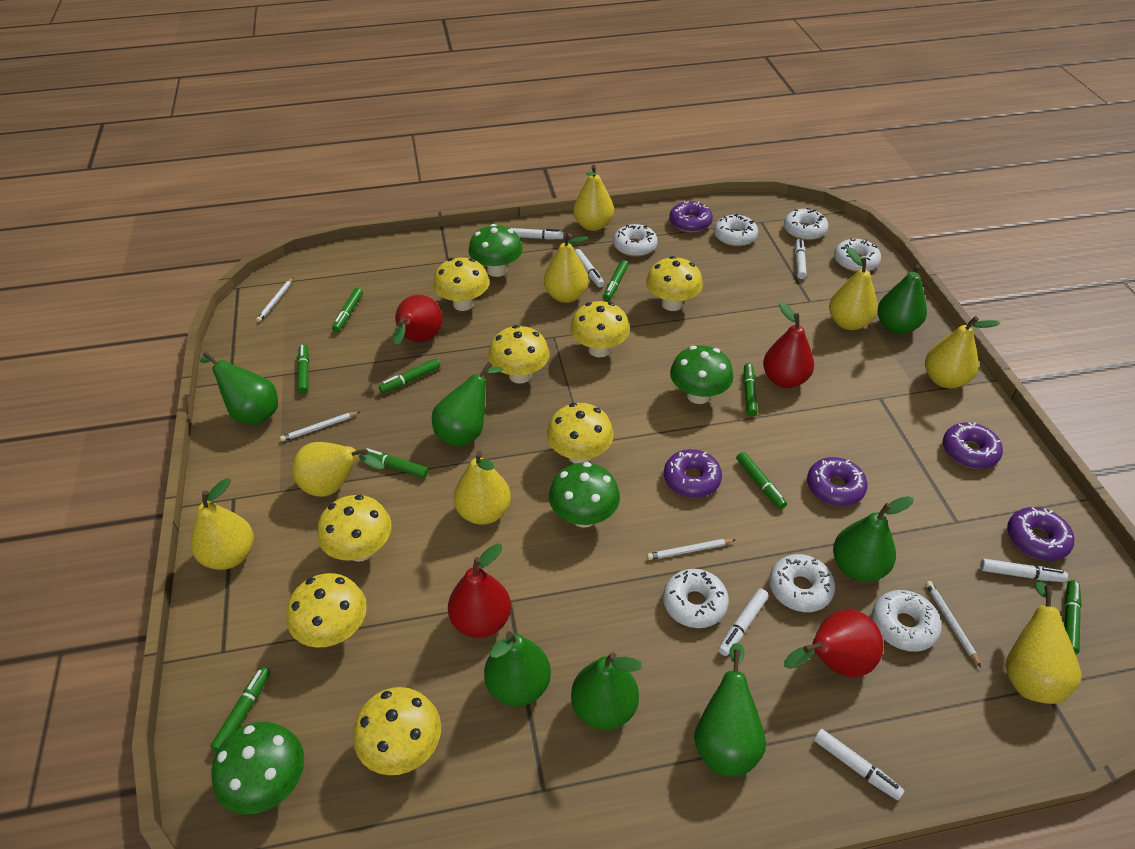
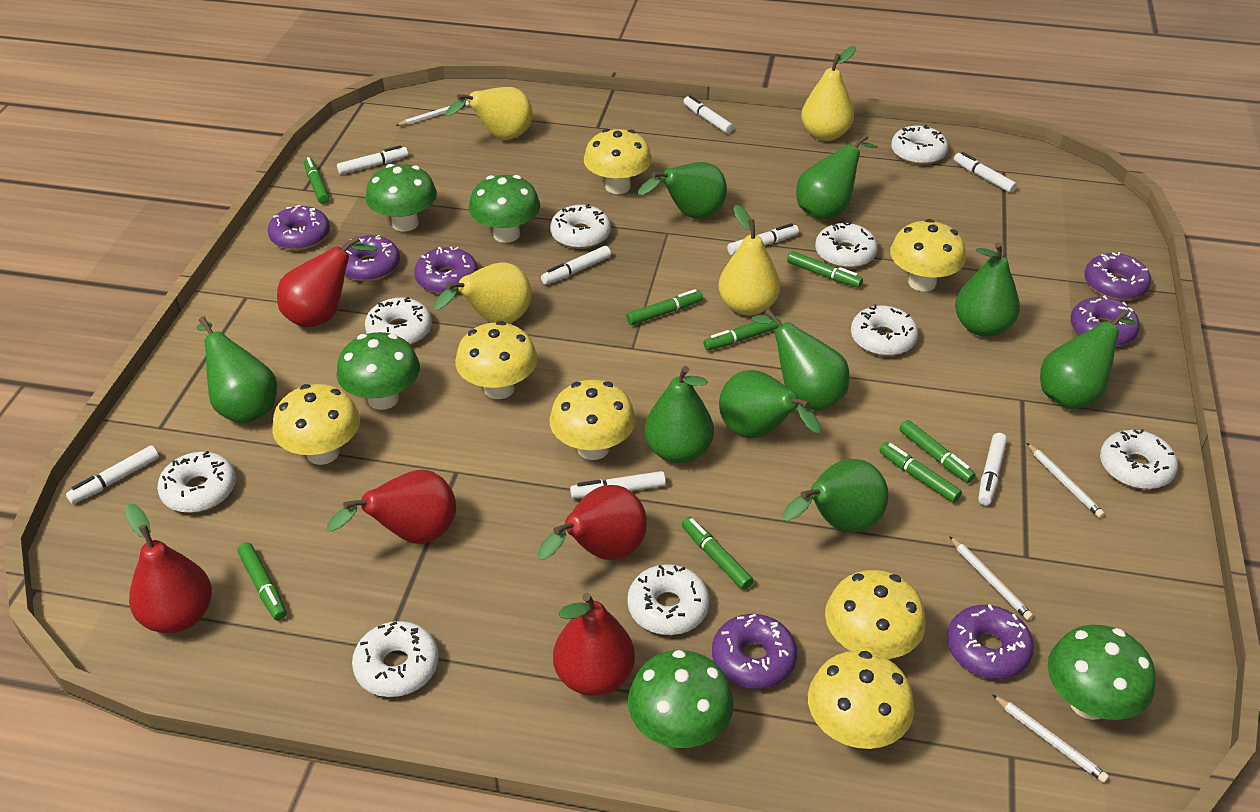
green marker: 9 -> 8
green mushroom: 4 -> 5
green pear: 7 -> 9
purple donut: 5 -> 7
red pear: 4 -> 5
white donut: 7 -> 9
white marker: 6 -> 8
yellow mushroom: 8 -> 7
yellow pear: 8 -> 4

